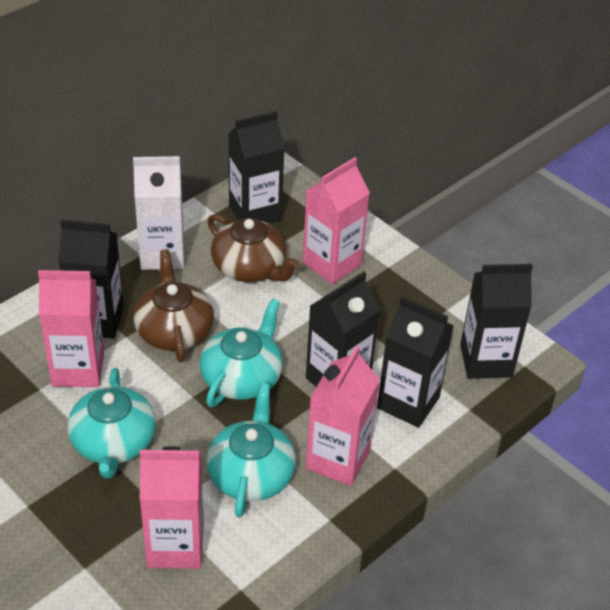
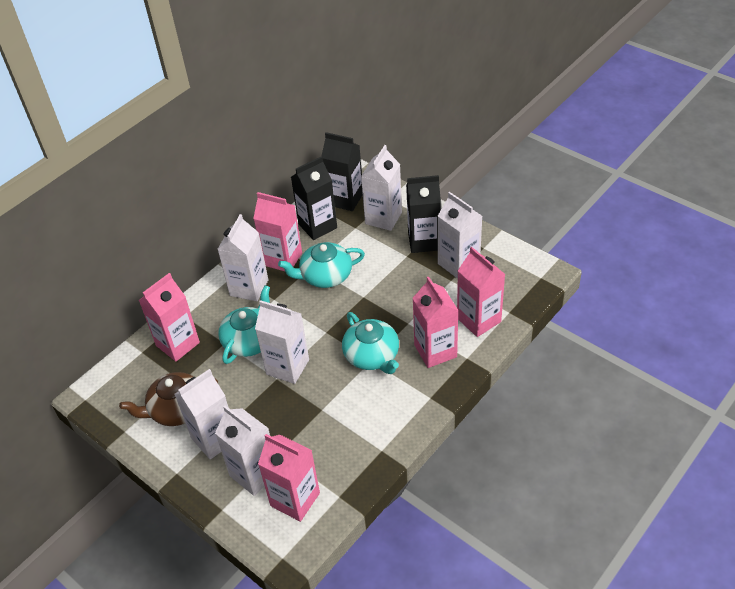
black carton: 5 -> 3
brown teapot: 2 -> 1
pink carton: 4 -> 5
white carton: 1 -> 6

